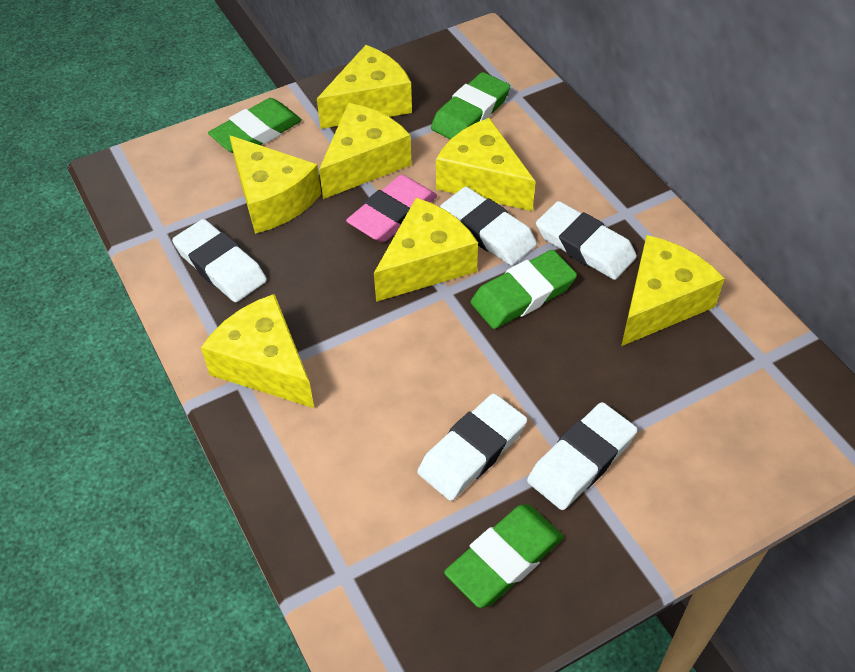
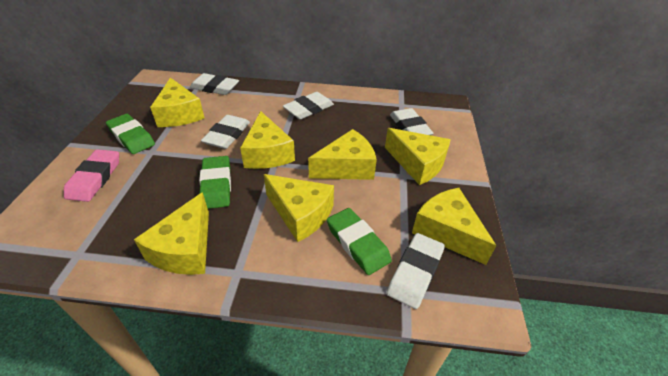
green eraser: 4 -> 3

